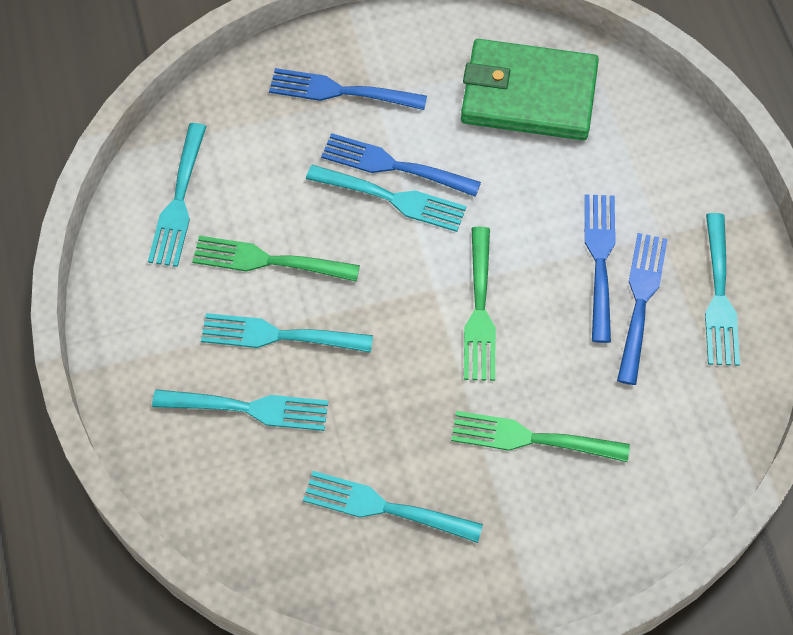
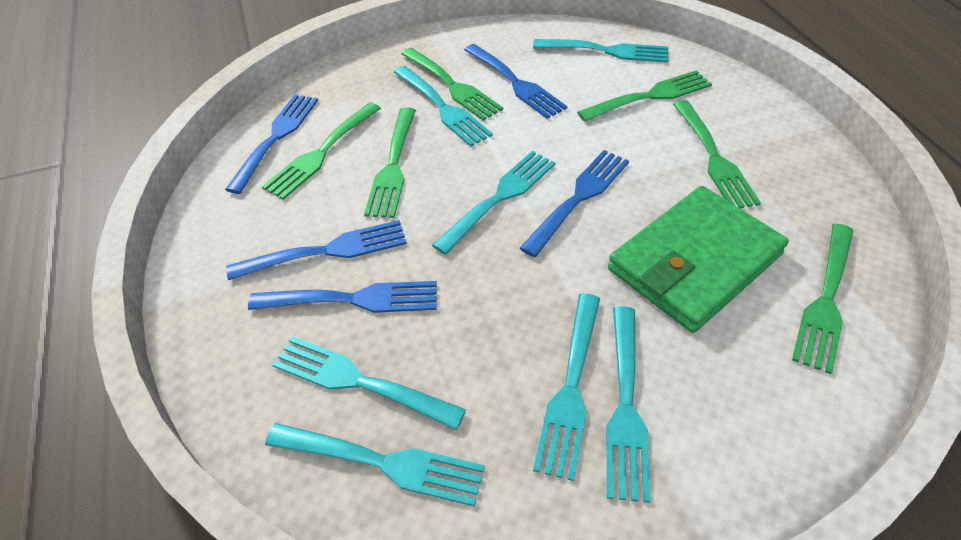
blue fork: 4 -> 5
green fork: 3 -> 6
turquoise fork: 6 -> 7

